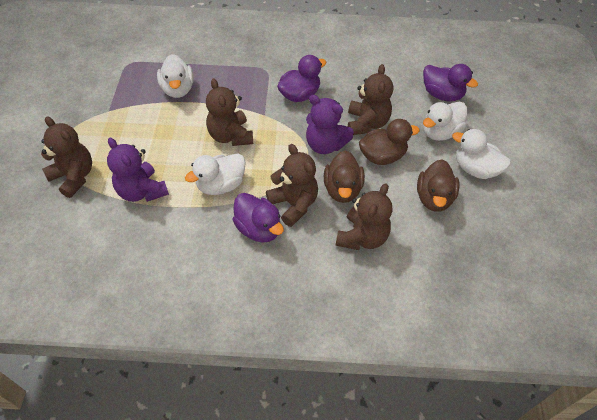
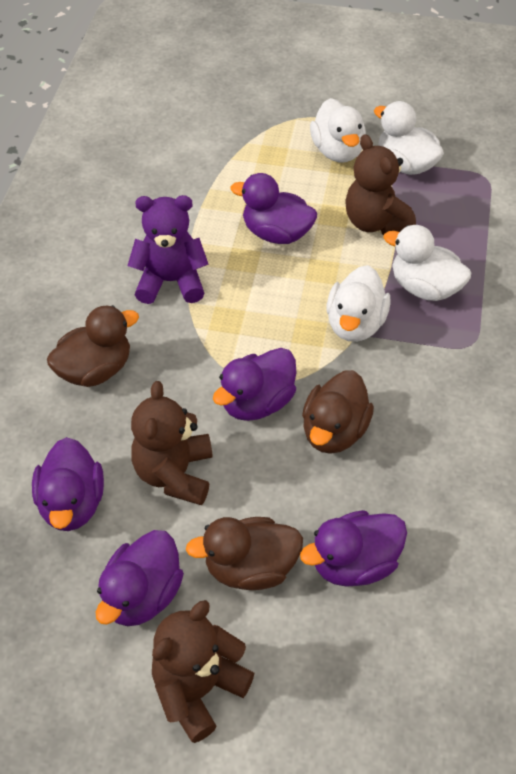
brown teddy bear: 5 -> 3
purple duck: 3 -> 5
purple teddy bear: 2 -> 1

